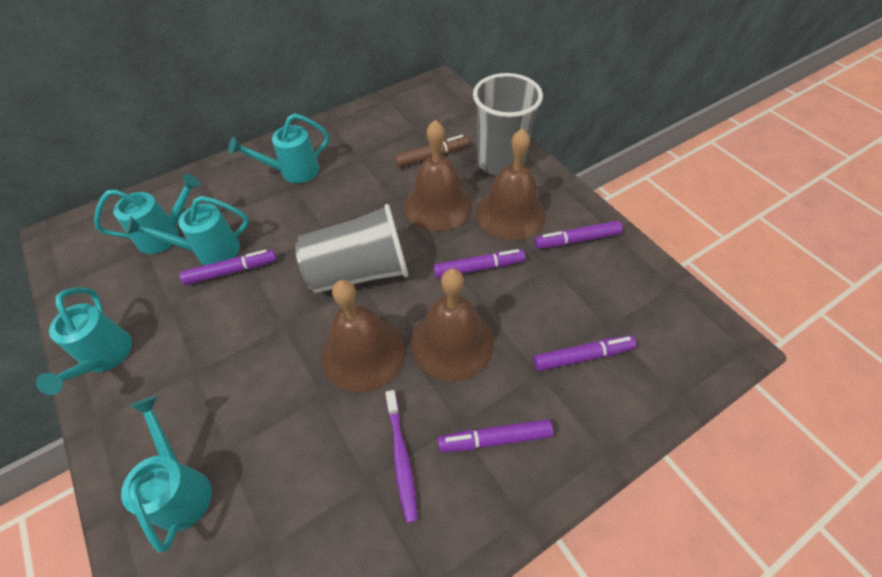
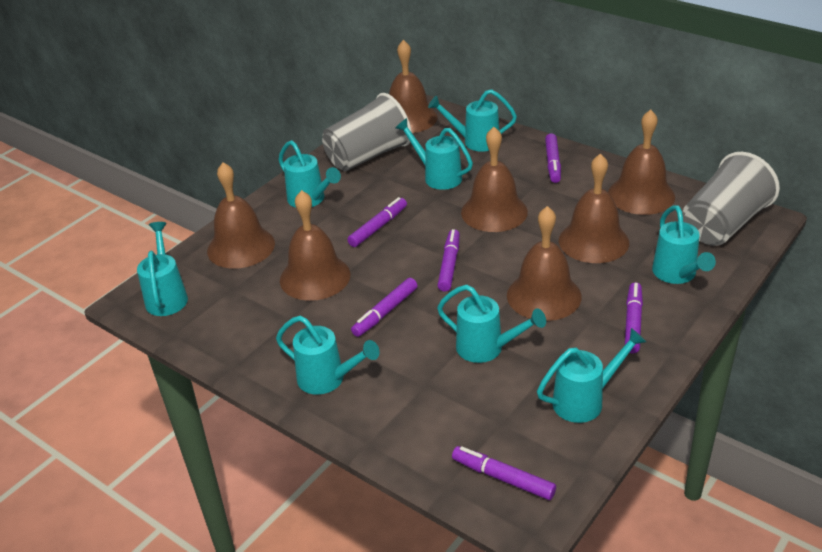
brown bell: 4 -> 7
brown marker: 1 -> 0
purple marker: 5 -> 6
purple toothbrush: 1 -> 0
turquoise watering can: 5 -> 8

